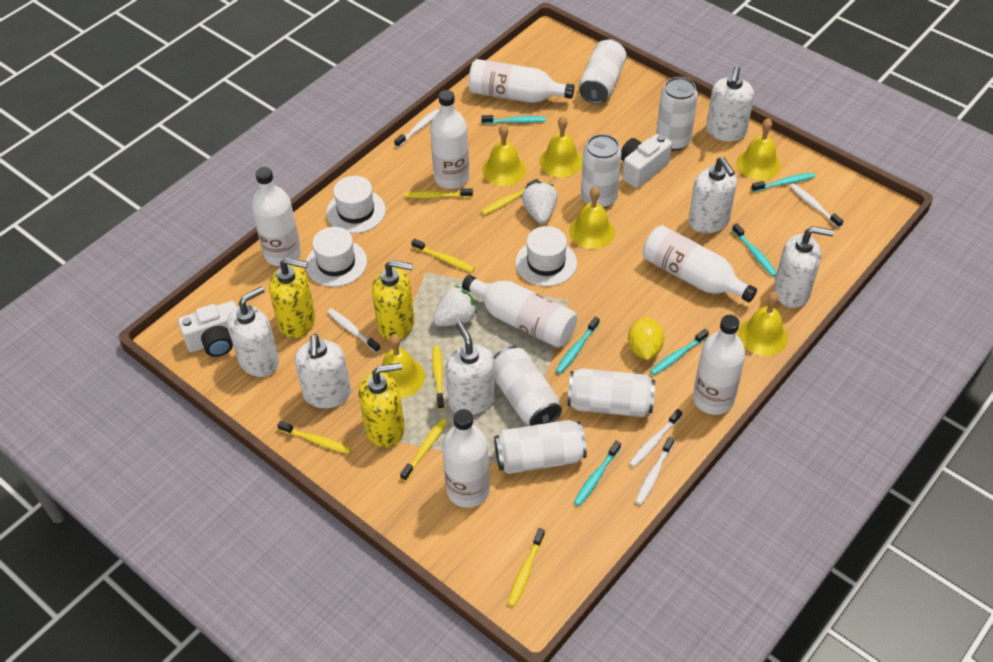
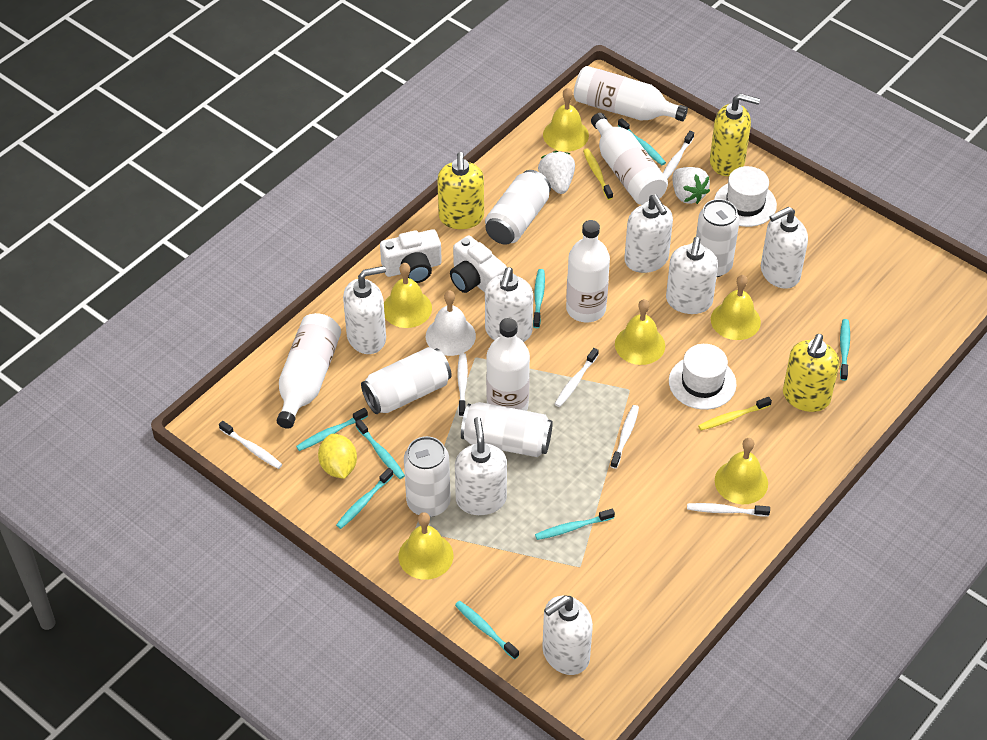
turquoise toothbrush: 6 -> 8
white bell: 0 -> 1
white bottle: 7 -> 5
white can: 6 -> 5
white hat: 3 -> 2
white soap dispenser: 6 -> 7
white toothbrush: 5 -> 6
yellow toothbrush: 7 -> 2

